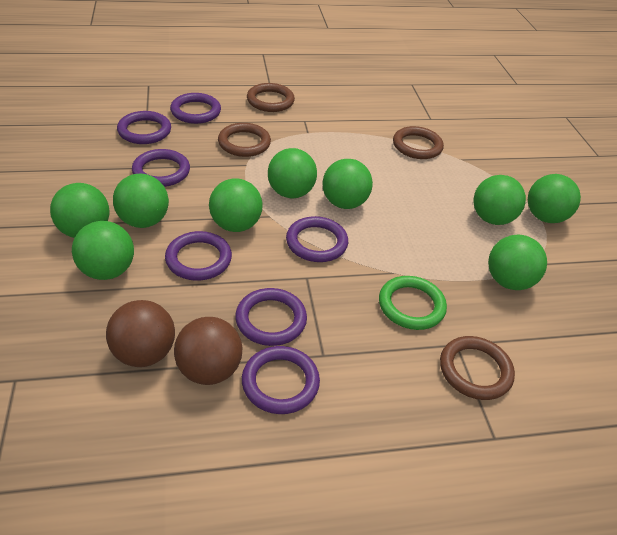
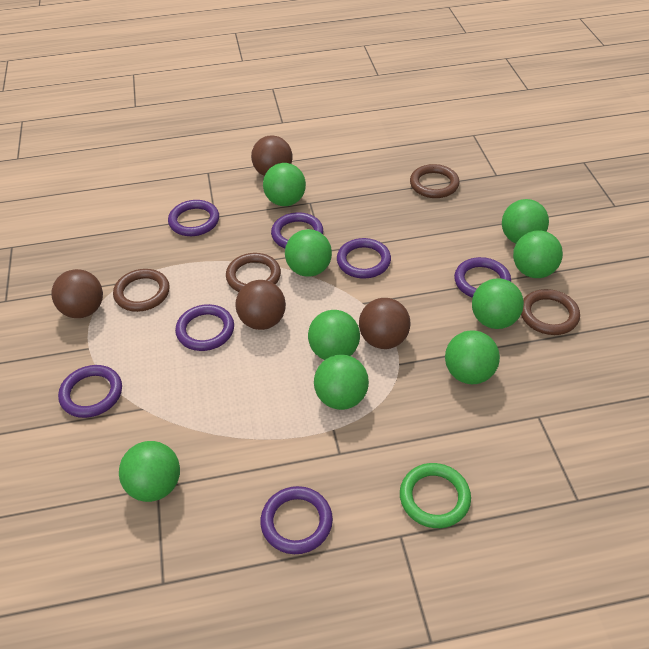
brown ball: 2 -> 4

